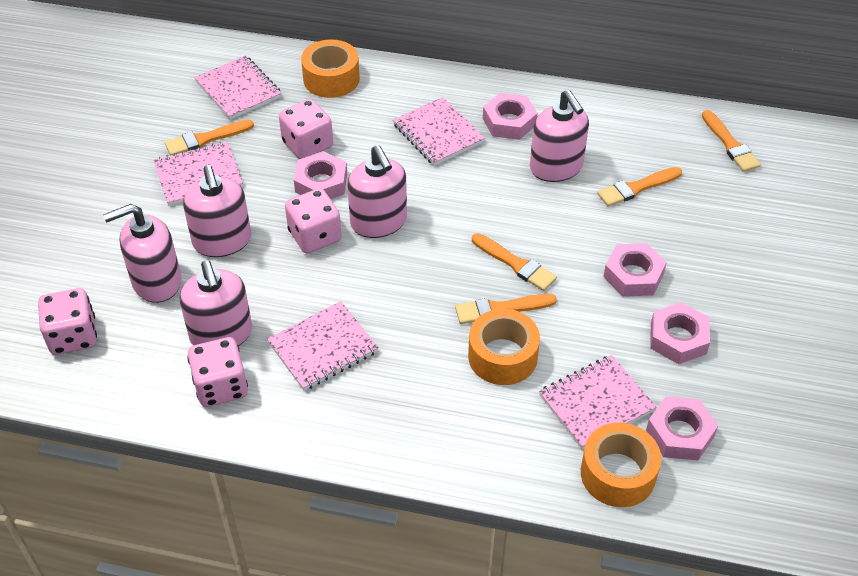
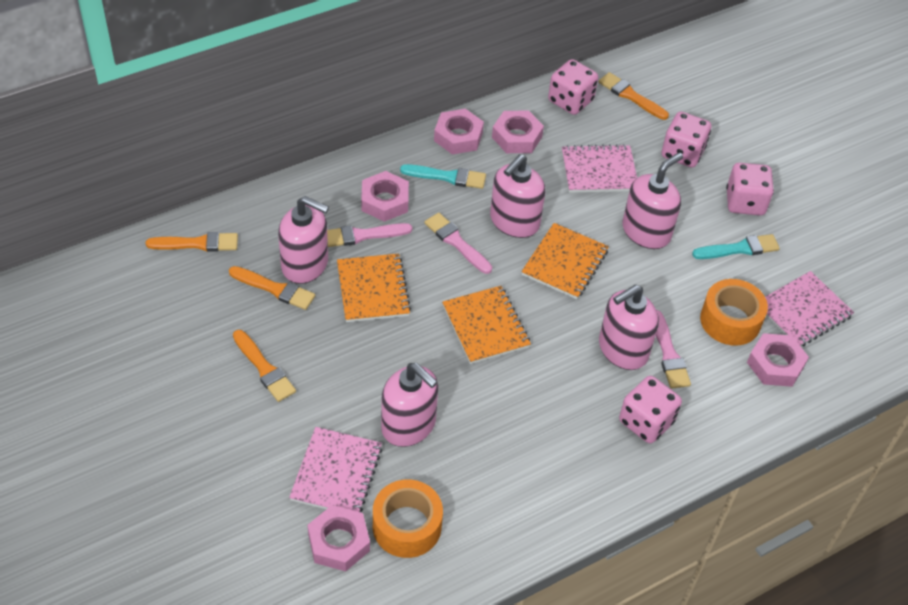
orange brush: 5 -> 4
orange notebook: 0 -> 3
orange tape: 3 -> 2
pink brush: 0 -> 3
pink notebook: 5 -> 3
turquoise brush: 0 -> 2

